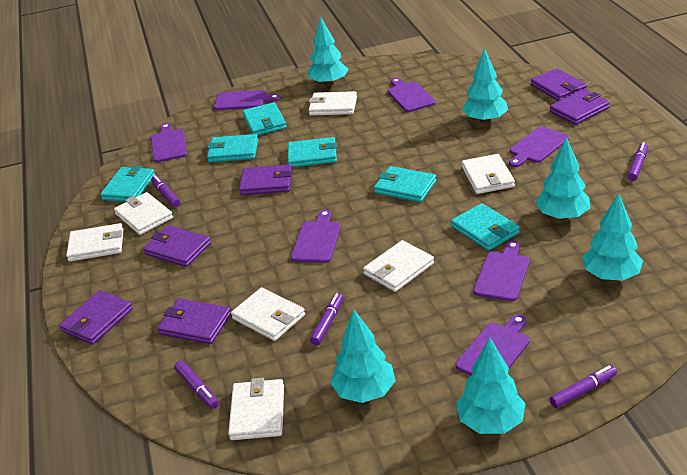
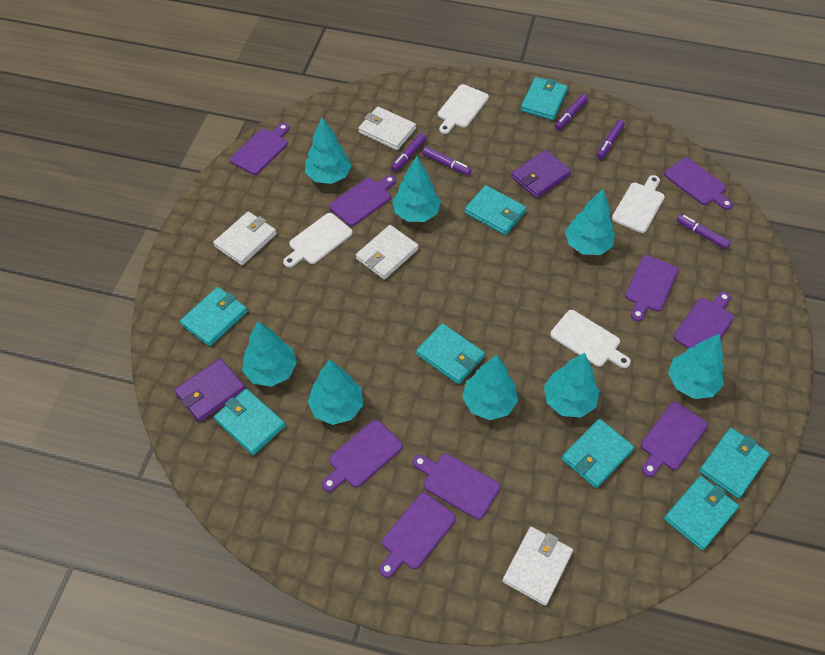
purple cutting board: 7 -> 9
purple wallet: 6 -> 2
turquoise tree: 6 -> 8
turquoise wallet: 6 -> 8
white cutting board: 0 -> 4
white wallet: 7 -> 4

